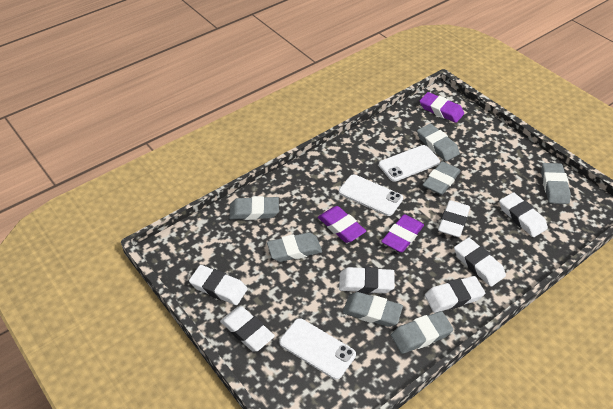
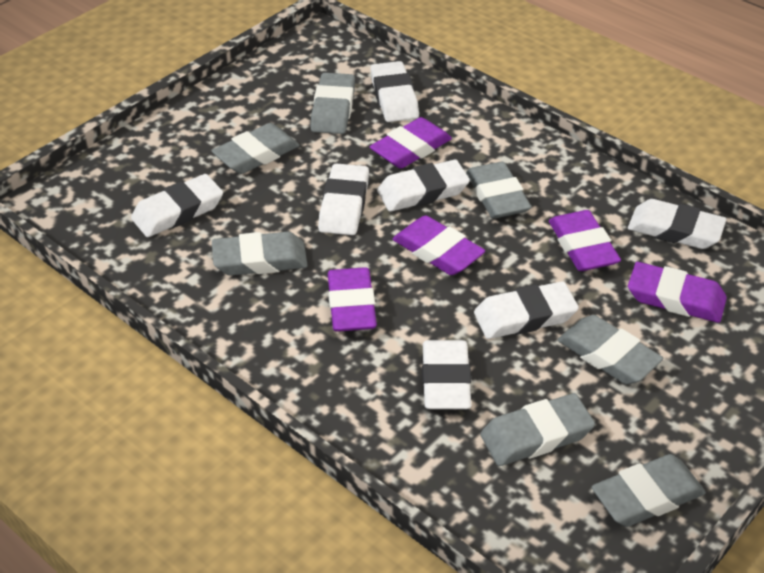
purple eraser: 3 -> 5
white phone: 3 -> 0

